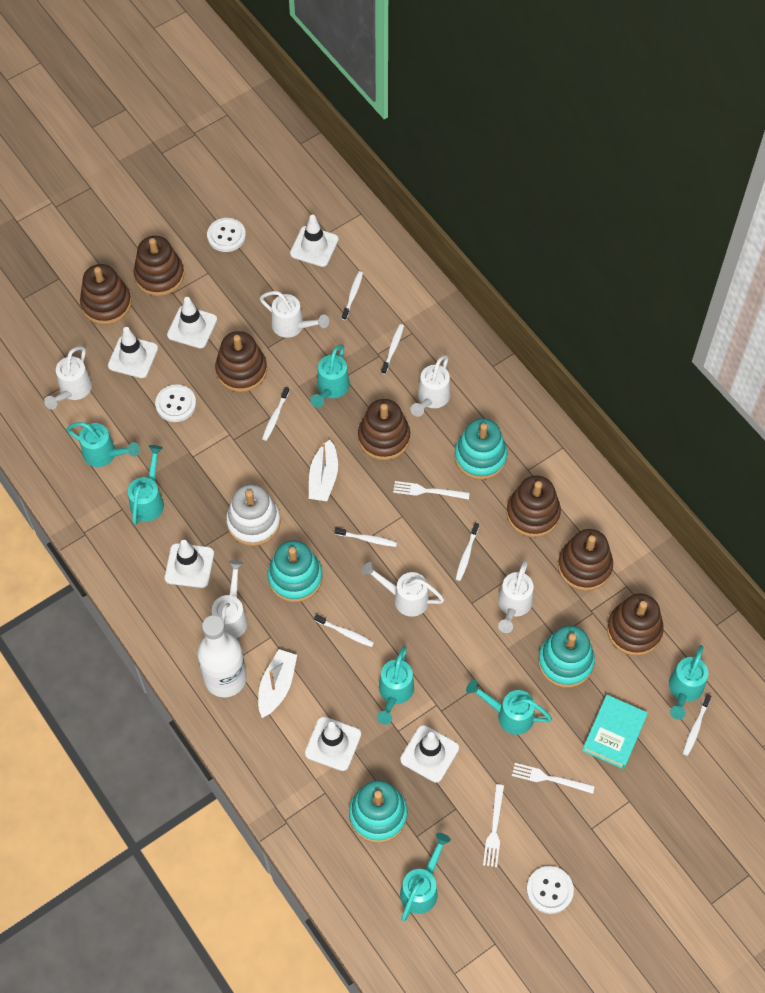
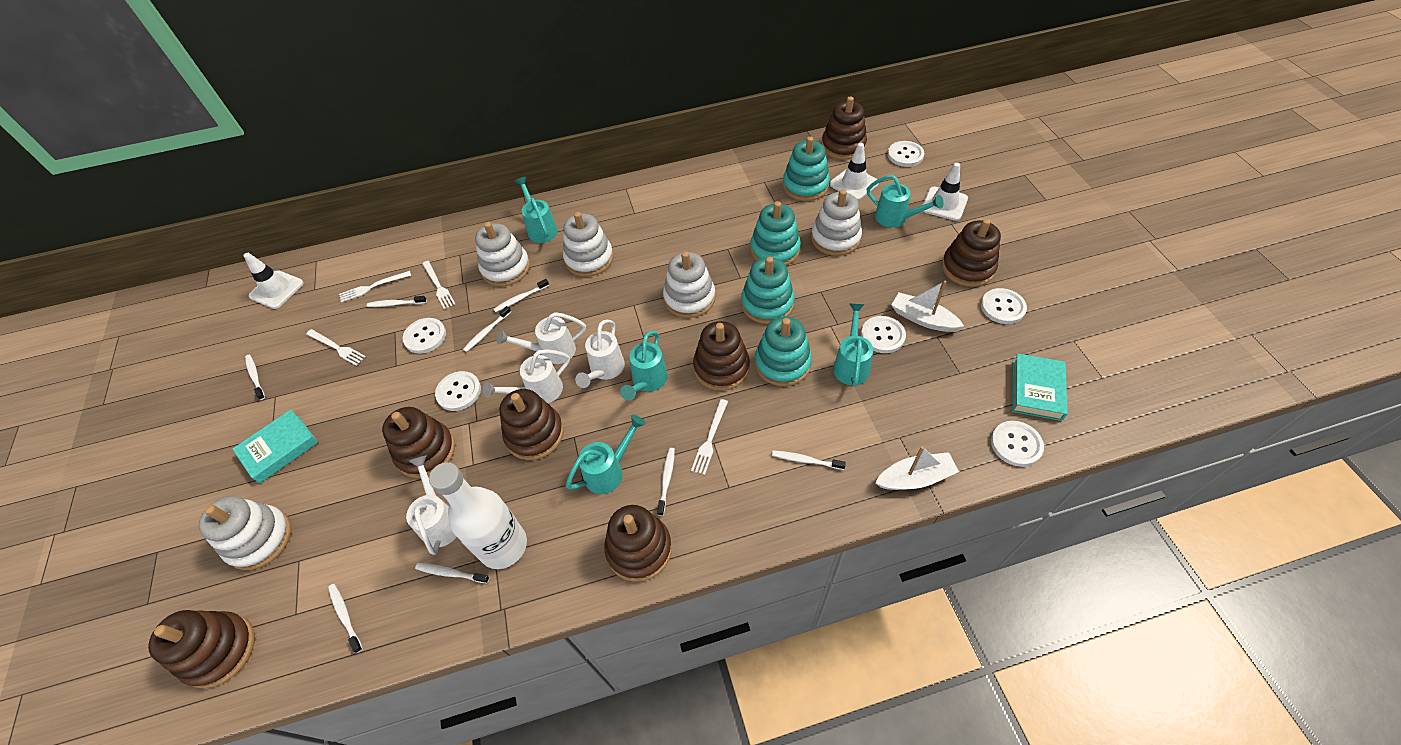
turquoise book: 1 -> 2
turquoise watering can: 7 -> 5
white button: 3 -> 6
white fork: 3 -> 4
white stacking toy: 1 -> 5
white toothbrush: 7 -> 8
white traffic cone: 6 -> 3
white watering can: 6 -> 4

